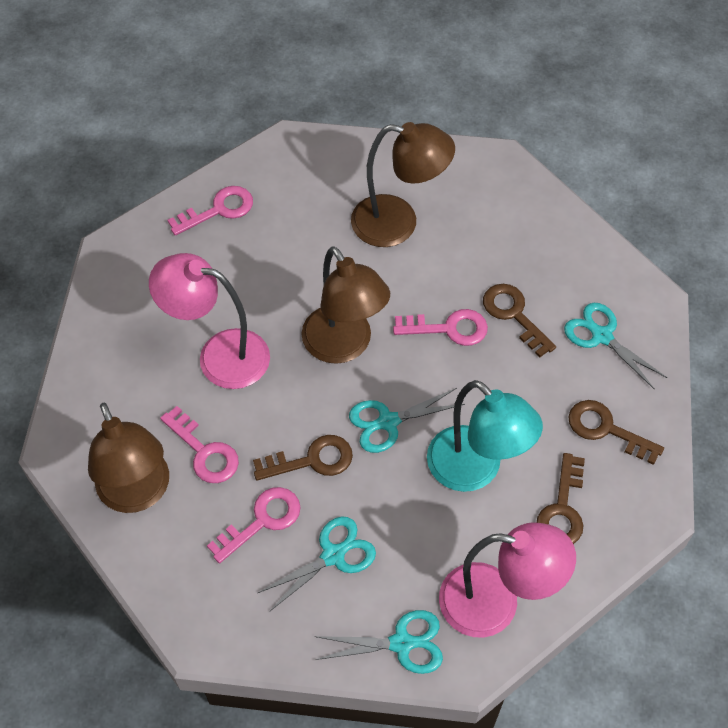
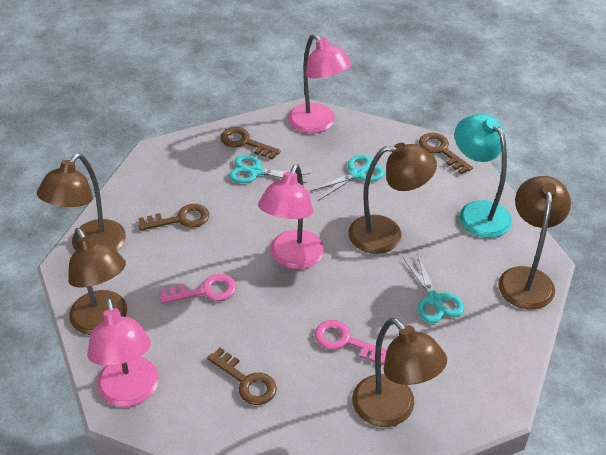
brown lamp: 3 -> 5
pink key: 4 -> 2
pink lamp: 2 -> 3
turquoise scissors: 4 -> 3

